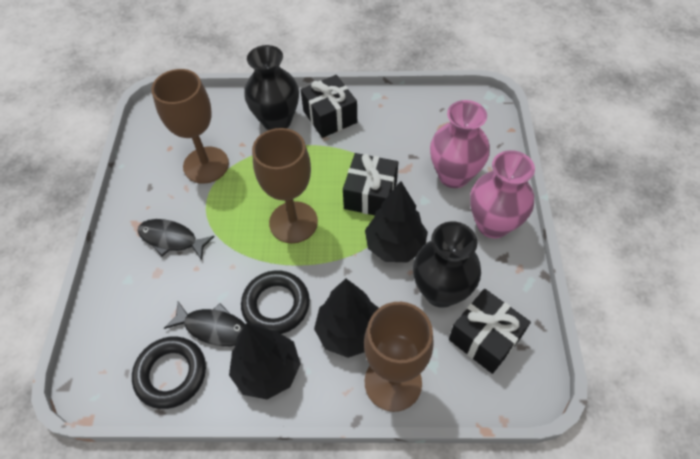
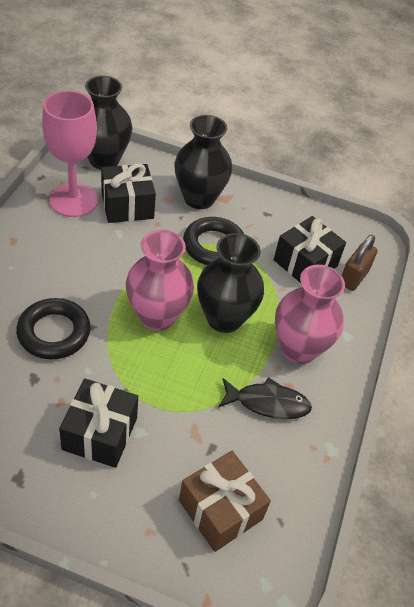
black fish: 2 -> 1
black tree: 3 -> 0
black vase: 2 -> 3
brown gift: 0 -> 1
brown goblet: 3 -> 0
brown padlock: 0 -> 1
pink goblet: 0 -> 1

